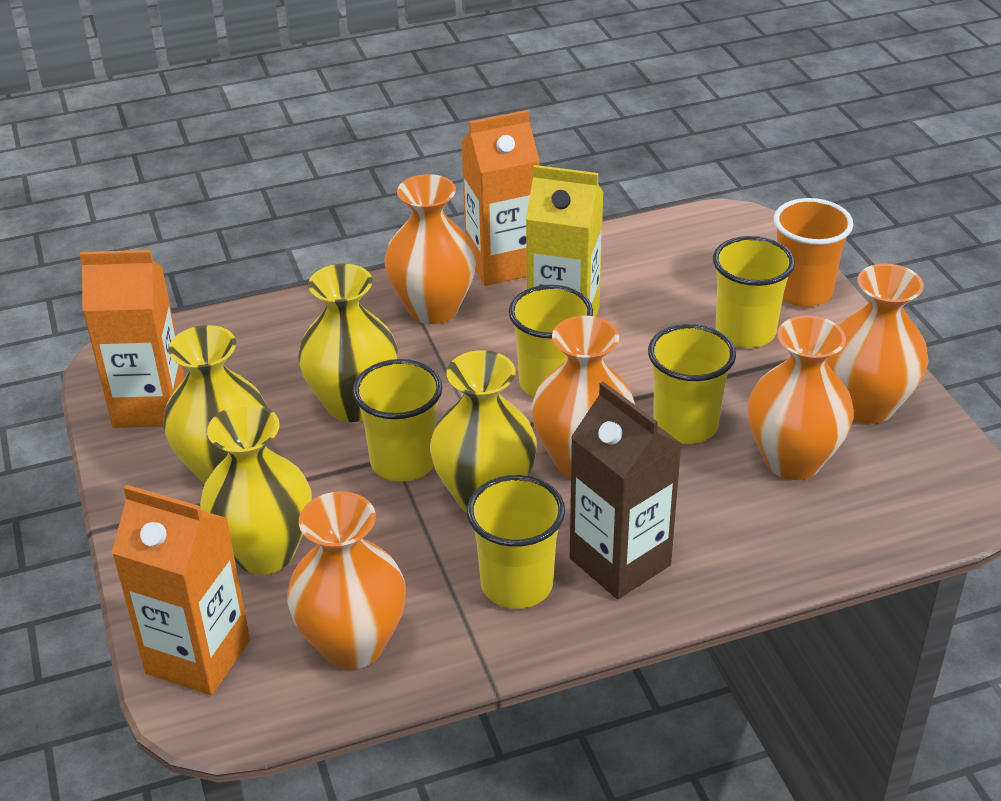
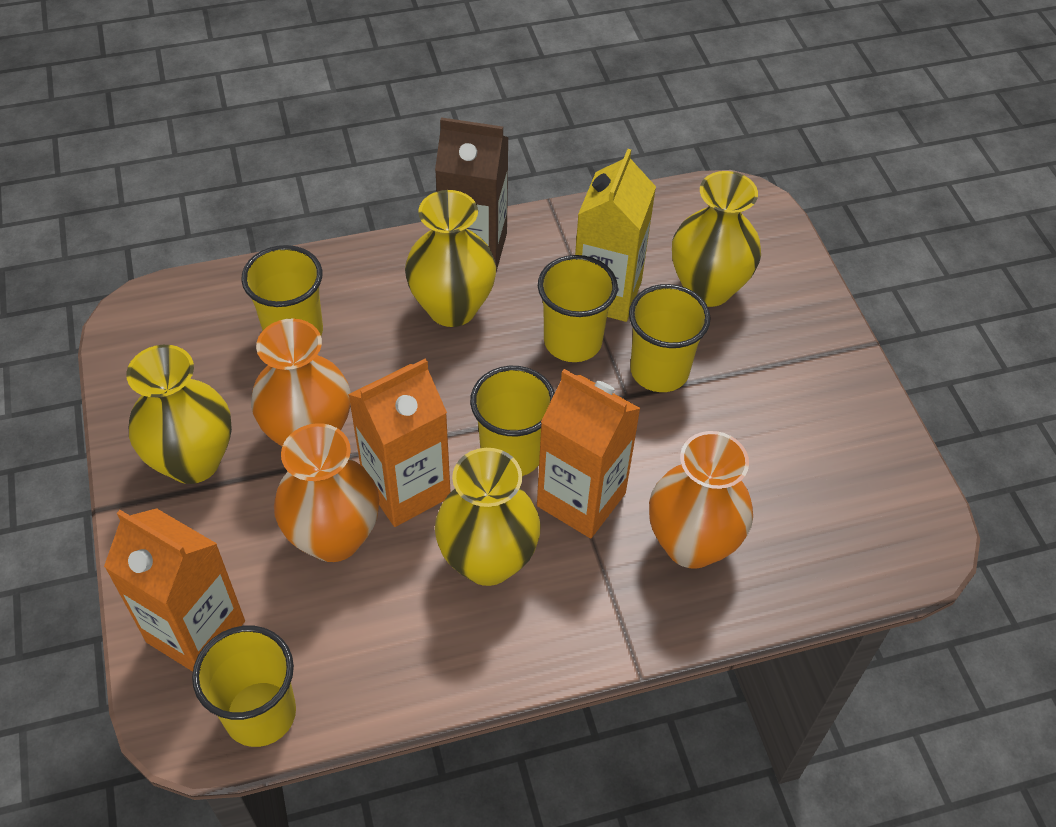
orange cup: 1 -> 0
orange vase: 5 -> 3

